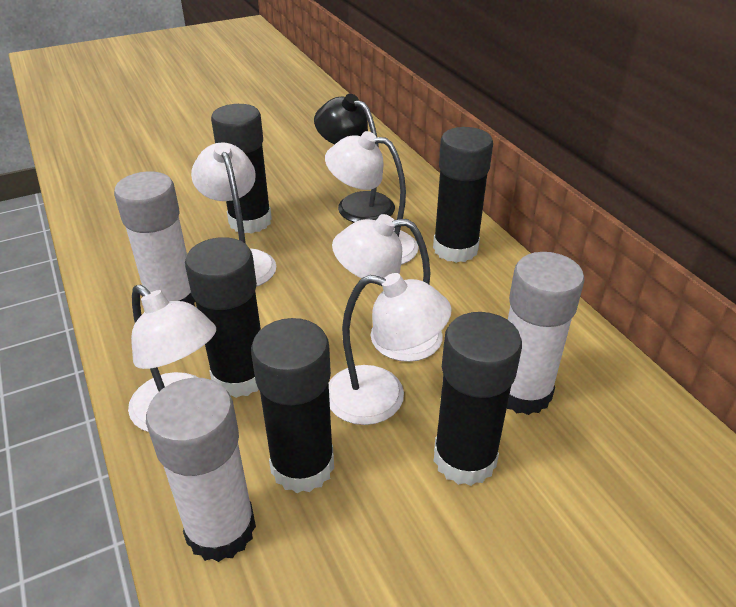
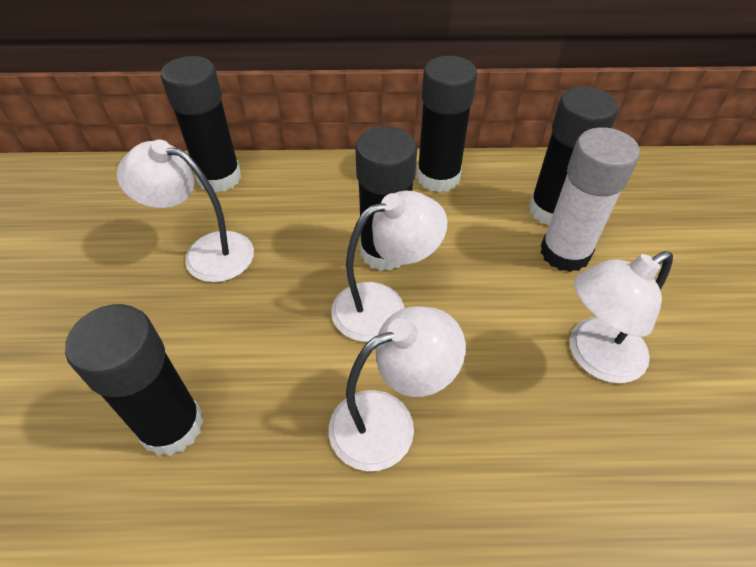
black lamp: 1 -> 0
white glue stick: 3 -> 1
white lamp: 5 -> 4

